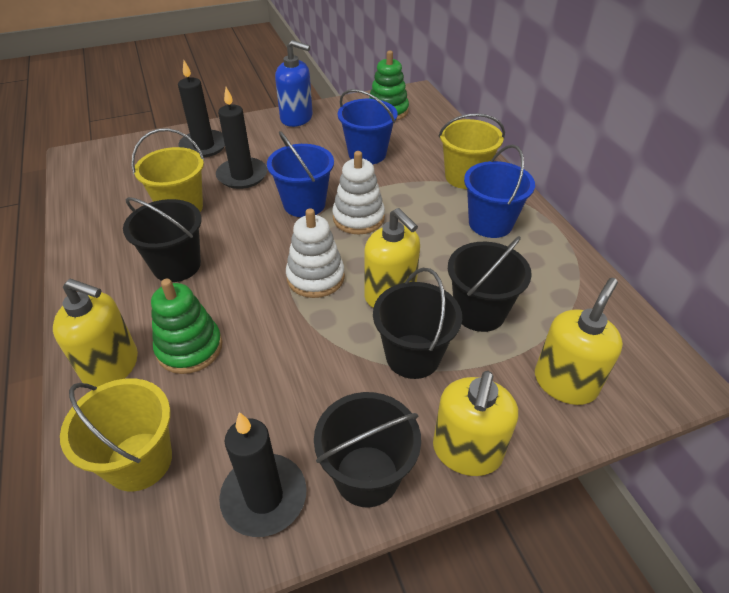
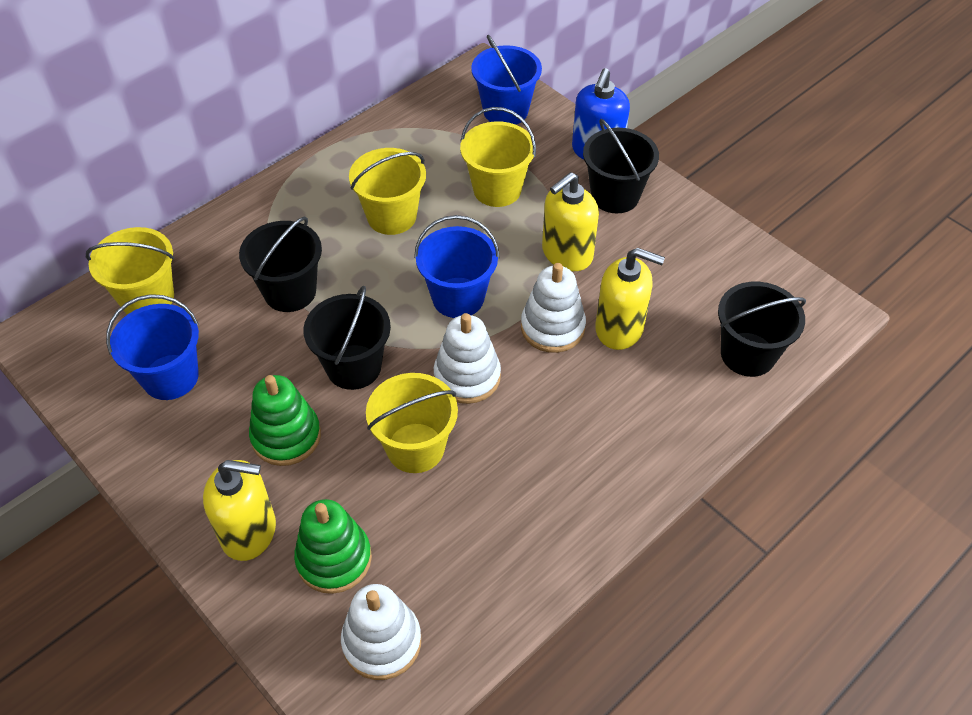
black candle: 3 -> 0
white stacking toy: 2 -> 3
yellow bucket: 3 -> 4
yellow soap dispenser: 4 -> 3

